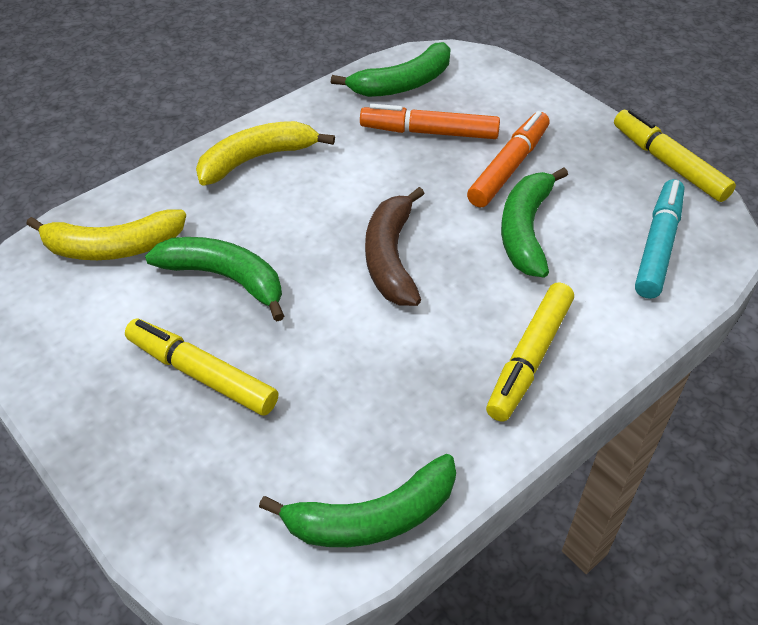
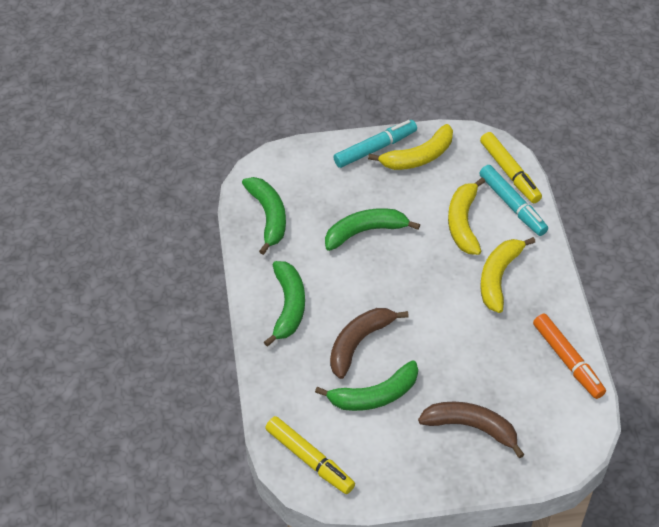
brown banana: 1 -> 2
orange marker: 2 -> 1
turquoise marker: 1 -> 2
yellow banana: 2 -> 3
yellow marker: 3 -> 2

